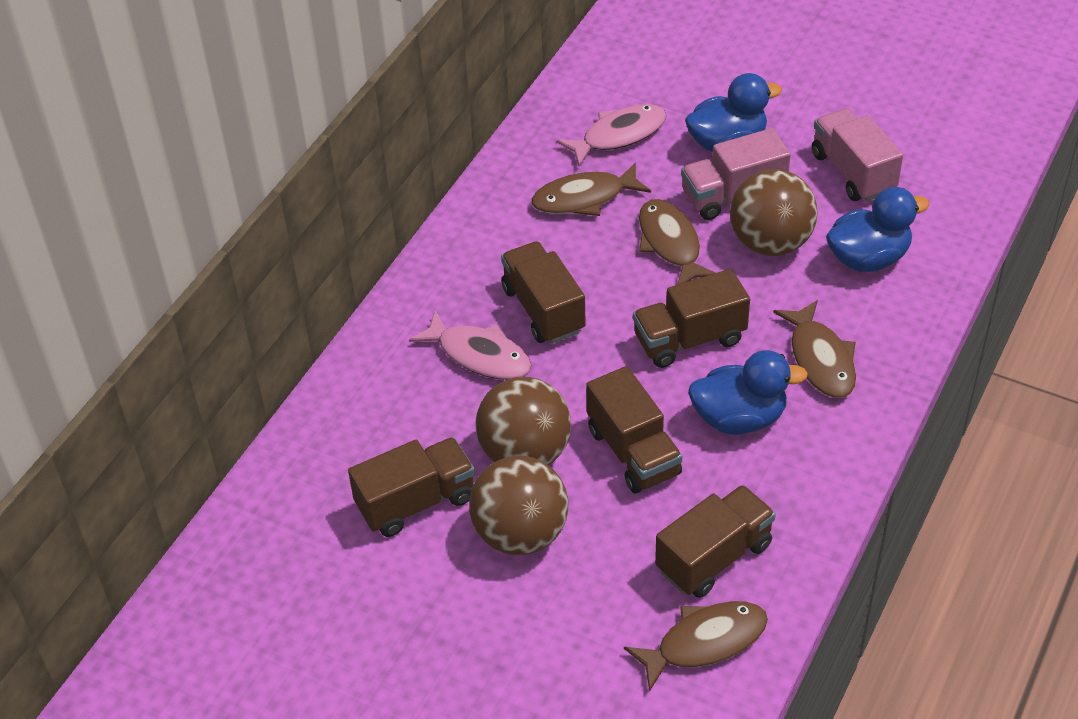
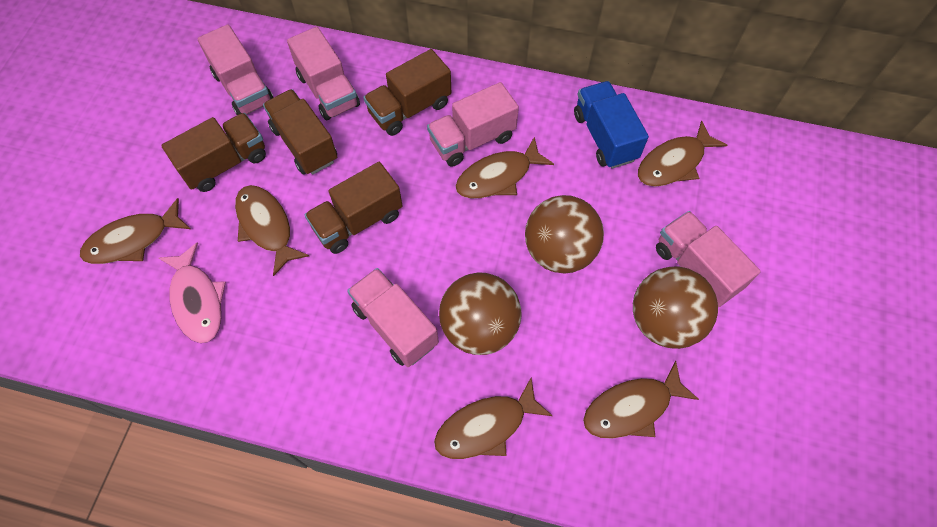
blue duck: 3 -> 0
blue truck: 0 -> 1
brown fish: 4 -> 6
brown truck: 5 -> 4
pink fish: 2 -> 1
pink truck: 2 -> 5

